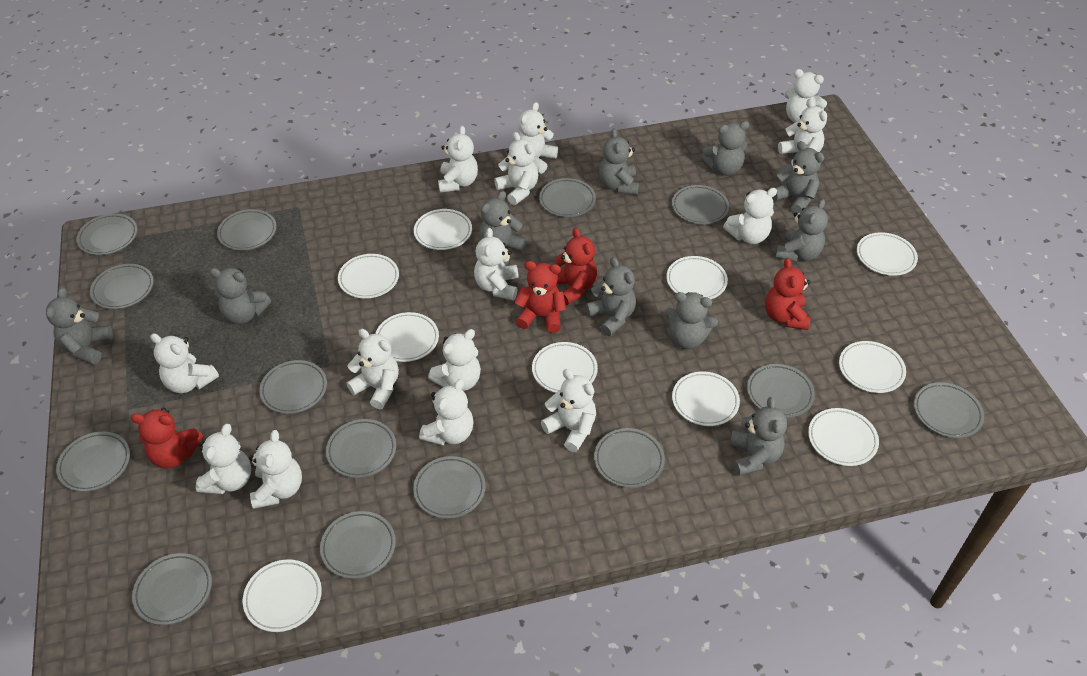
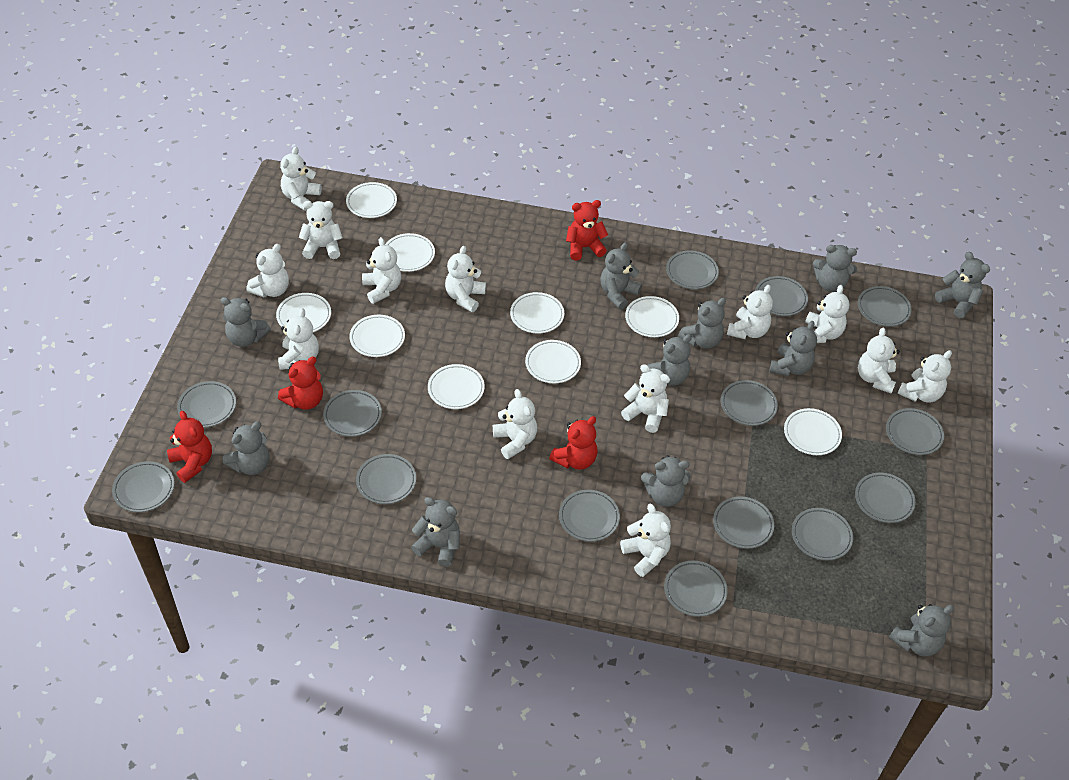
grey teddy bear: 10 -> 11
white plate: 10 -> 9
white teddy bear: 14 -> 13

